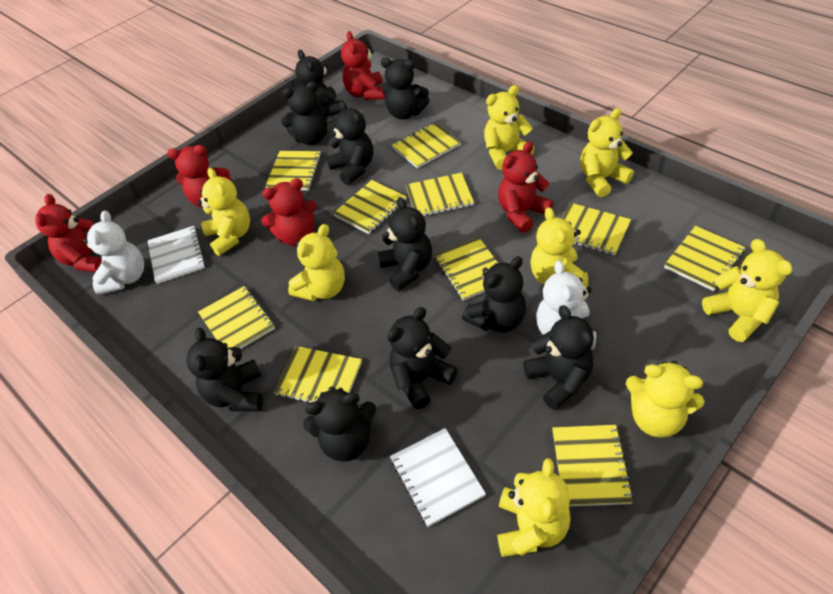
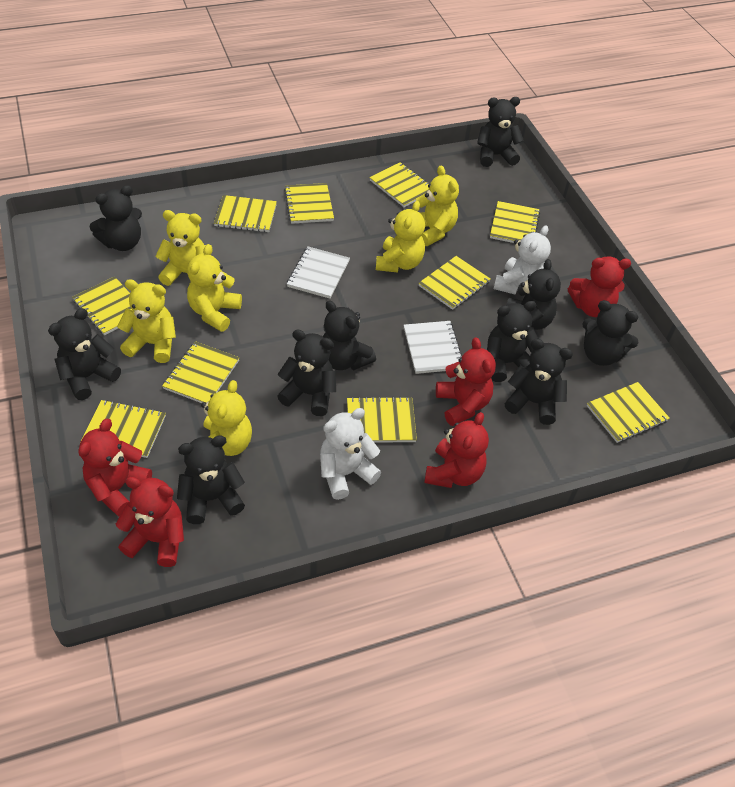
yellow teddy bear: 8 -> 6

